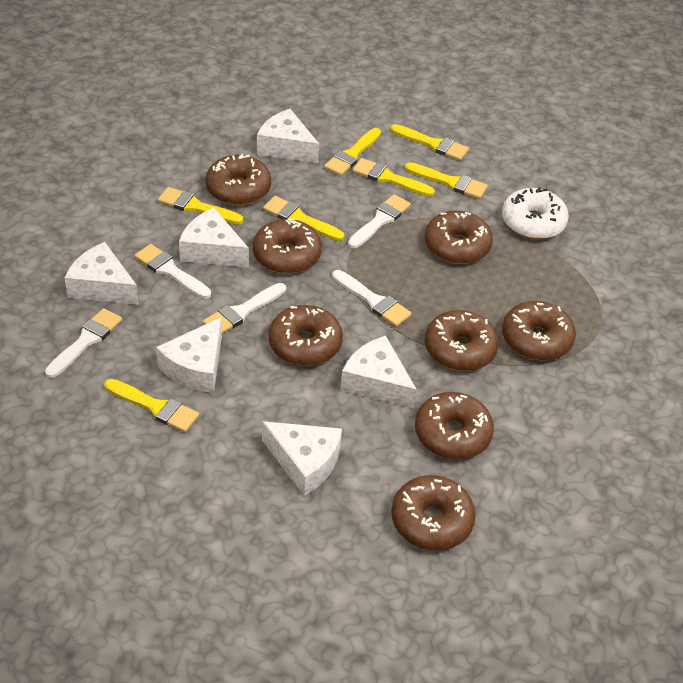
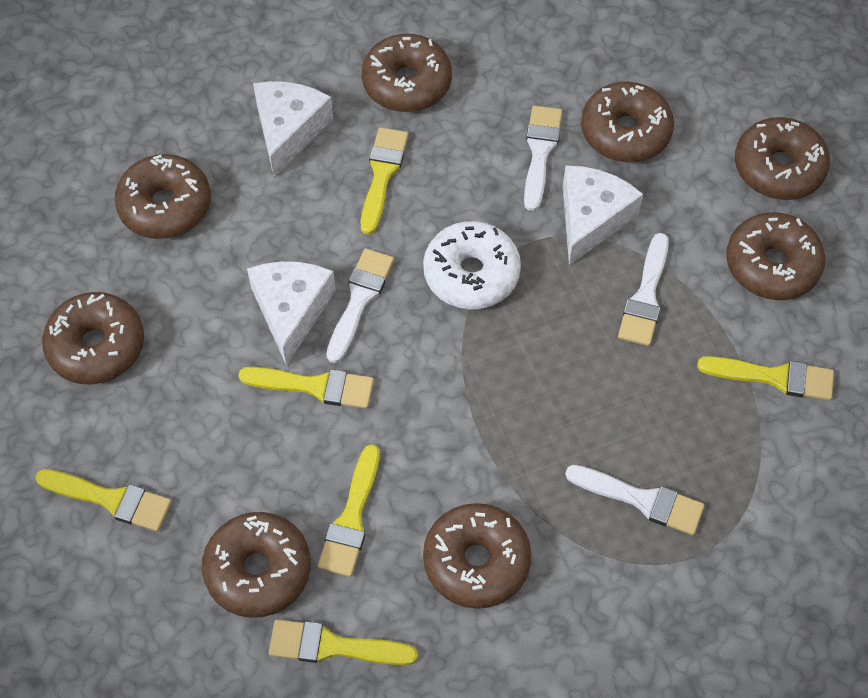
white brush: 5 -> 4
white cheese: 6 -> 3
yellow brush: 7 -> 6

